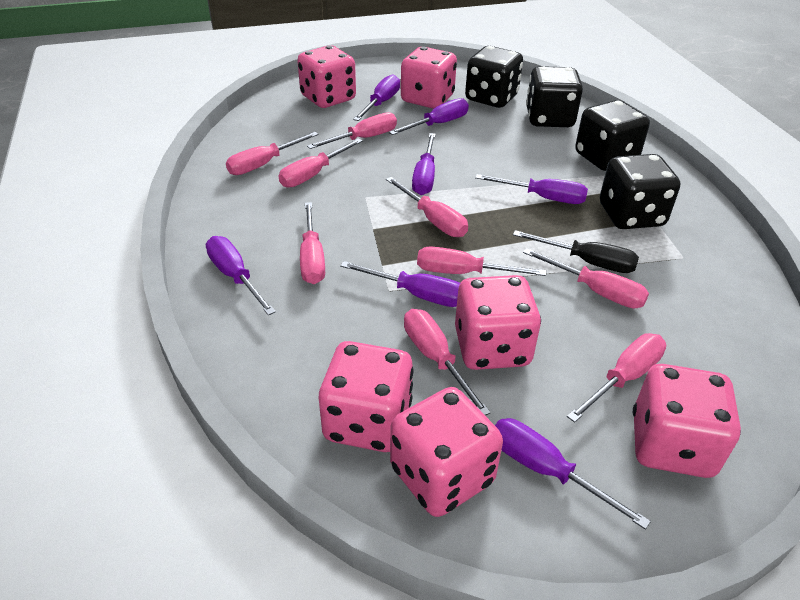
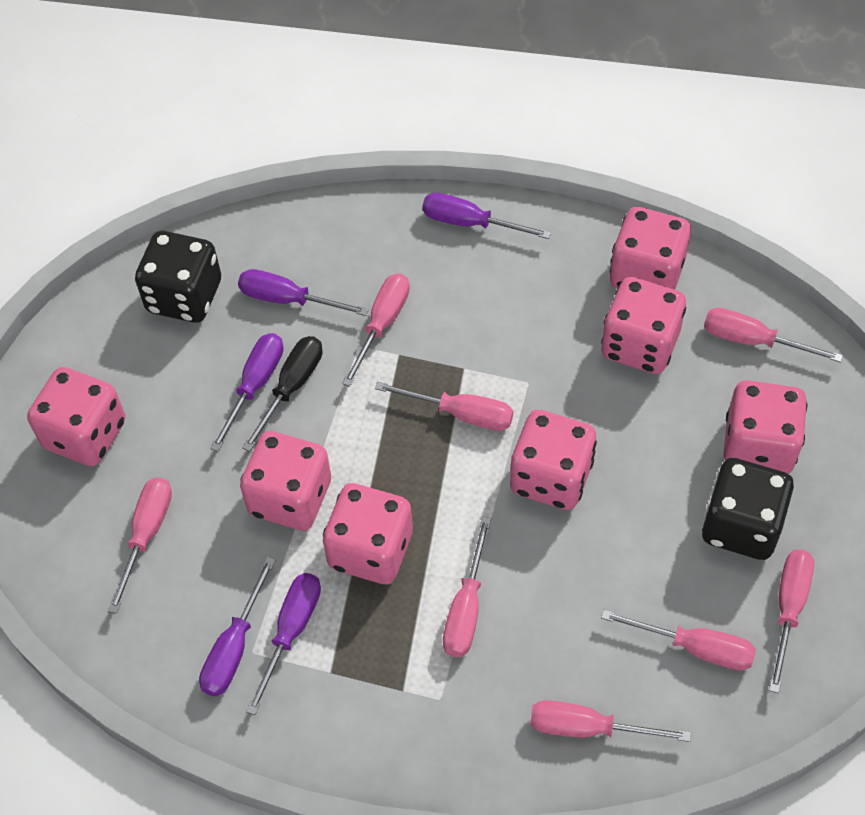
black dice: 4 -> 2
pink dice: 6 -> 7
pink screwdriver: 9 -> 8
purple screwdriver: 7 -> 5

